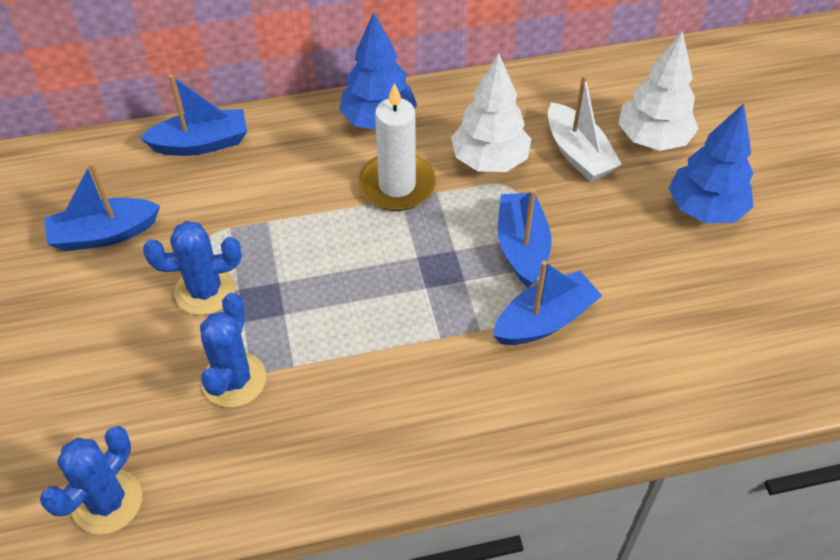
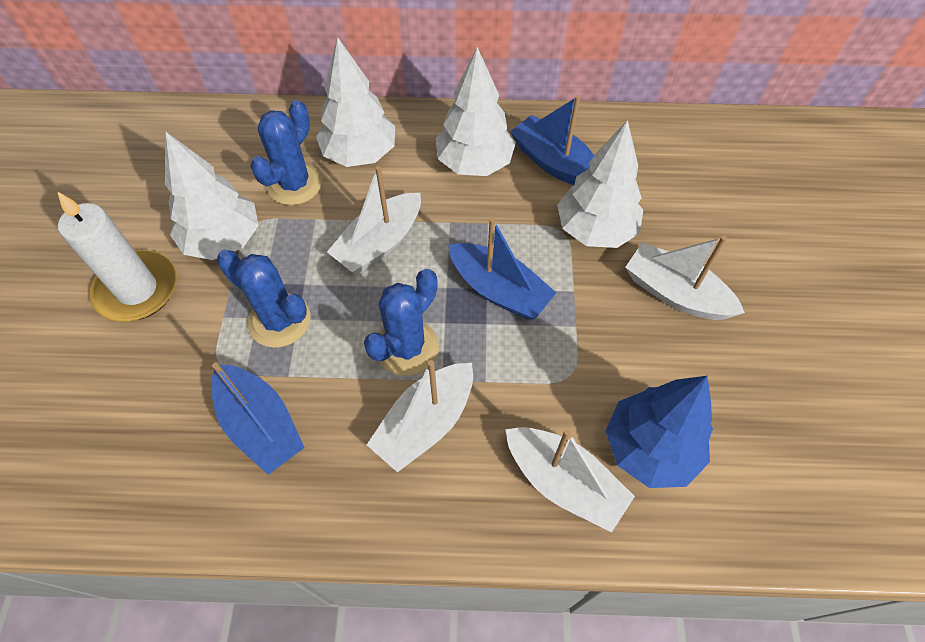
blue boat: 4 -> 3
blue tree: 2 -> 1
white boat: 1 -> 4
white tree: 2 -> 4

